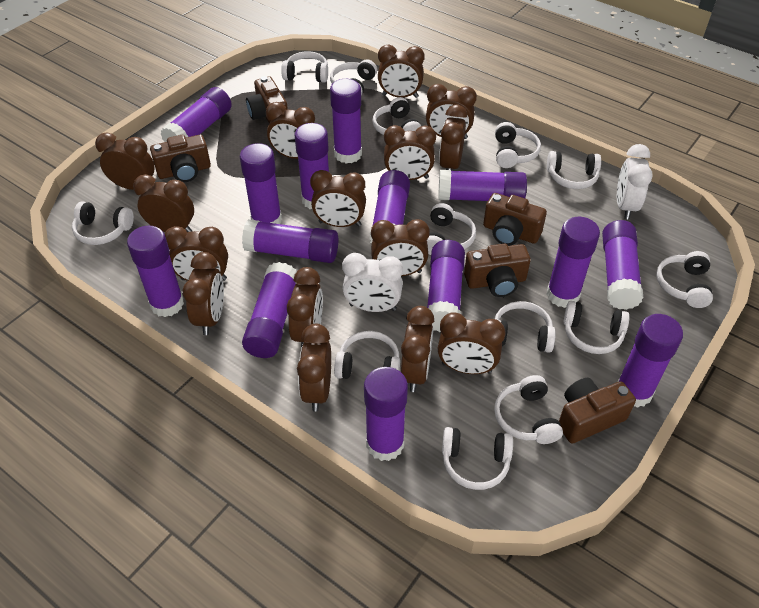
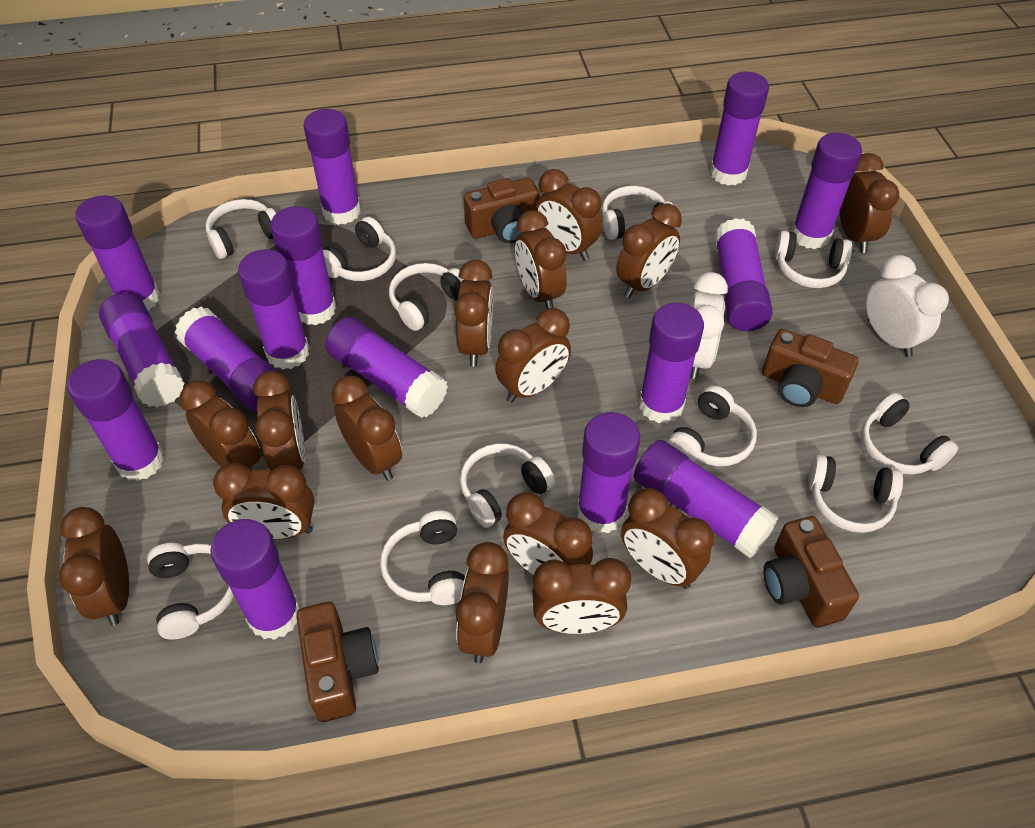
brown camera: 5 -> 4
purple glue stick: 14 -> 15
white headphones: 13 -> 11

